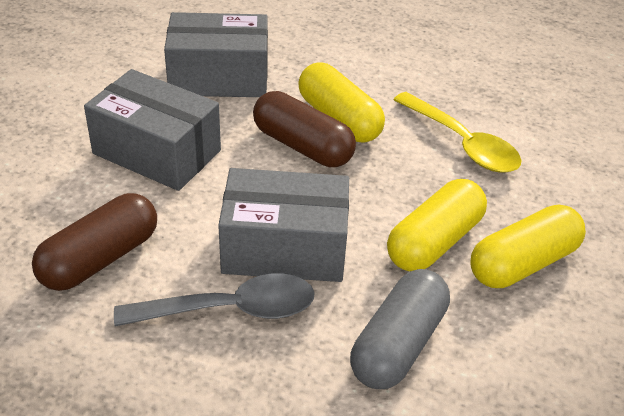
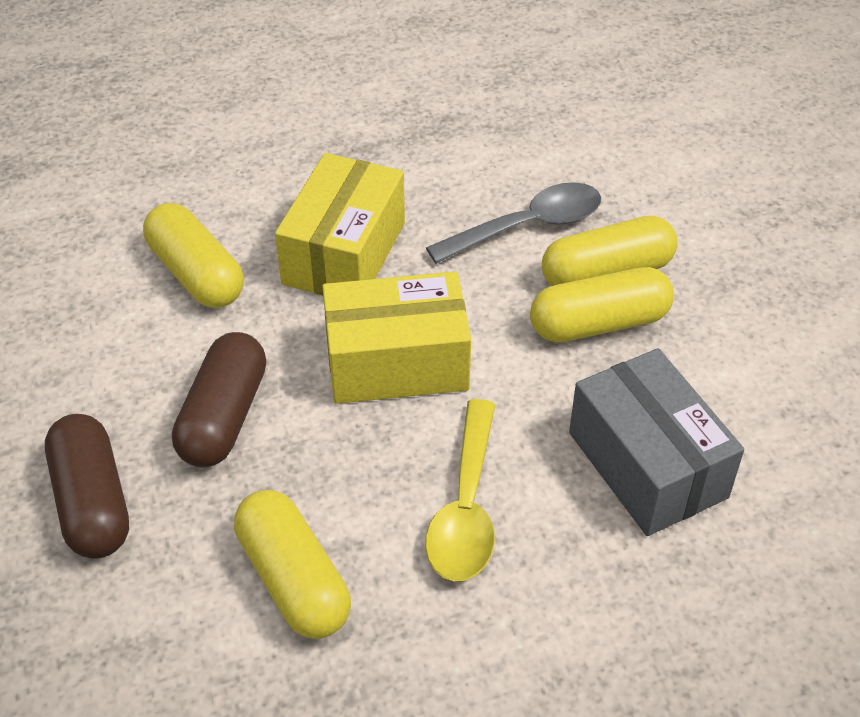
grey box: 3 -> 1
grey capsule: 1 -> 0
yellow box: 0 -> 2
yellow capsule: 3 -> 4

